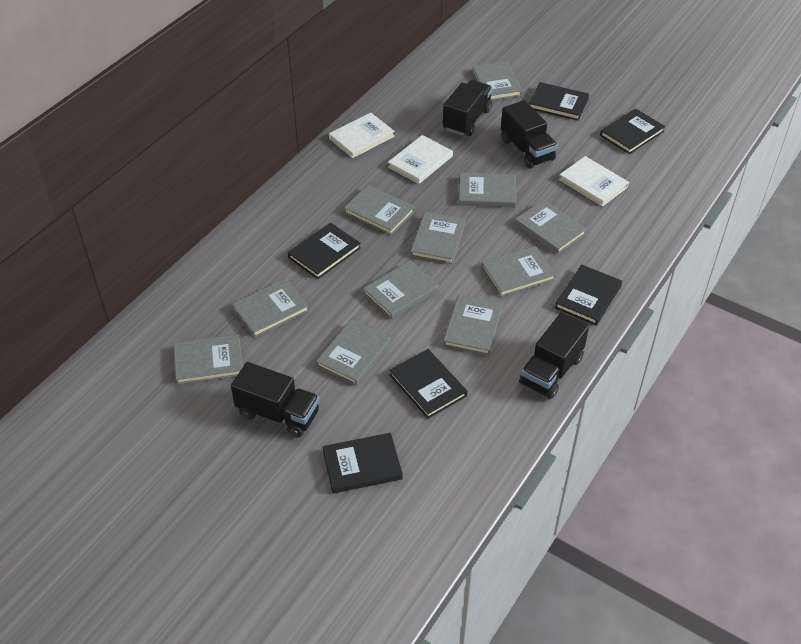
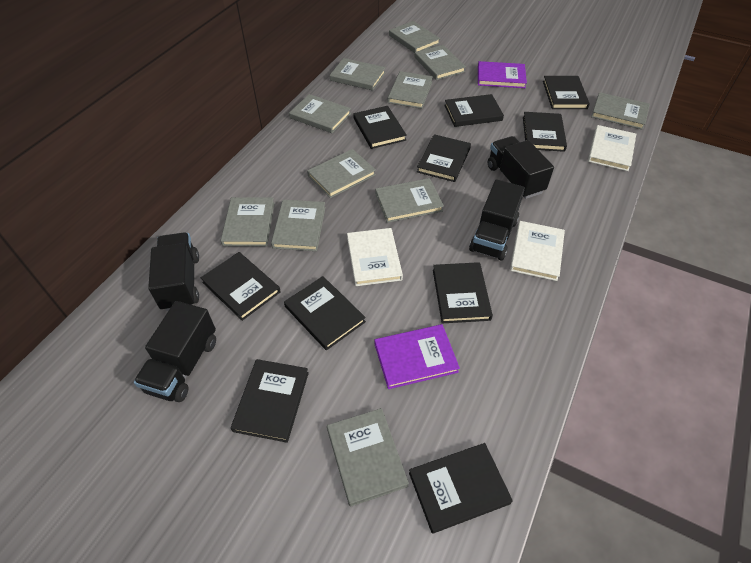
black book: 6 -> 10
purple book: 0 -> 2

